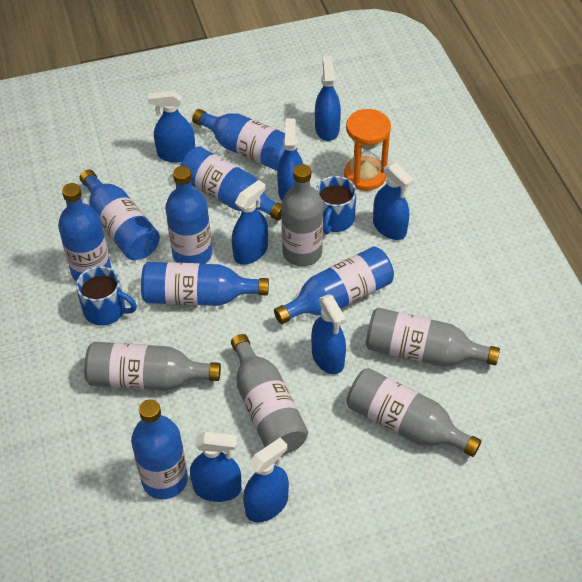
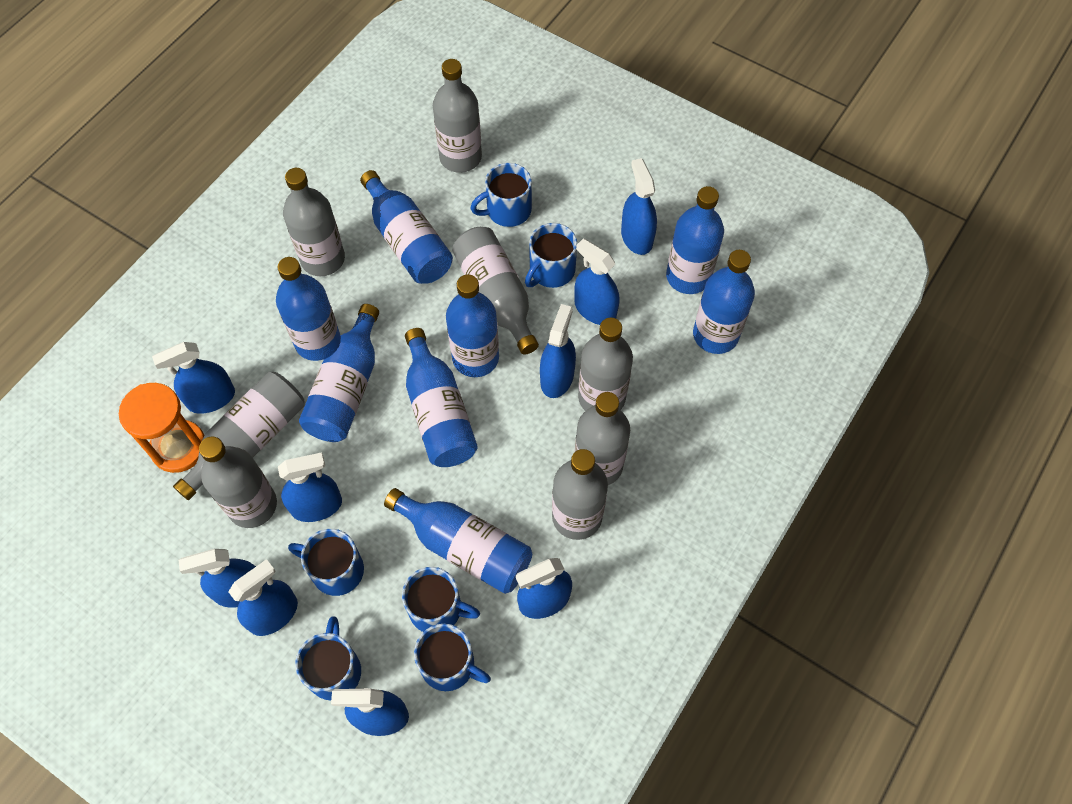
blue mug: 2 -> 6
blue spray bottle: 8 -> 9
grey bottle: 5 -> 8

